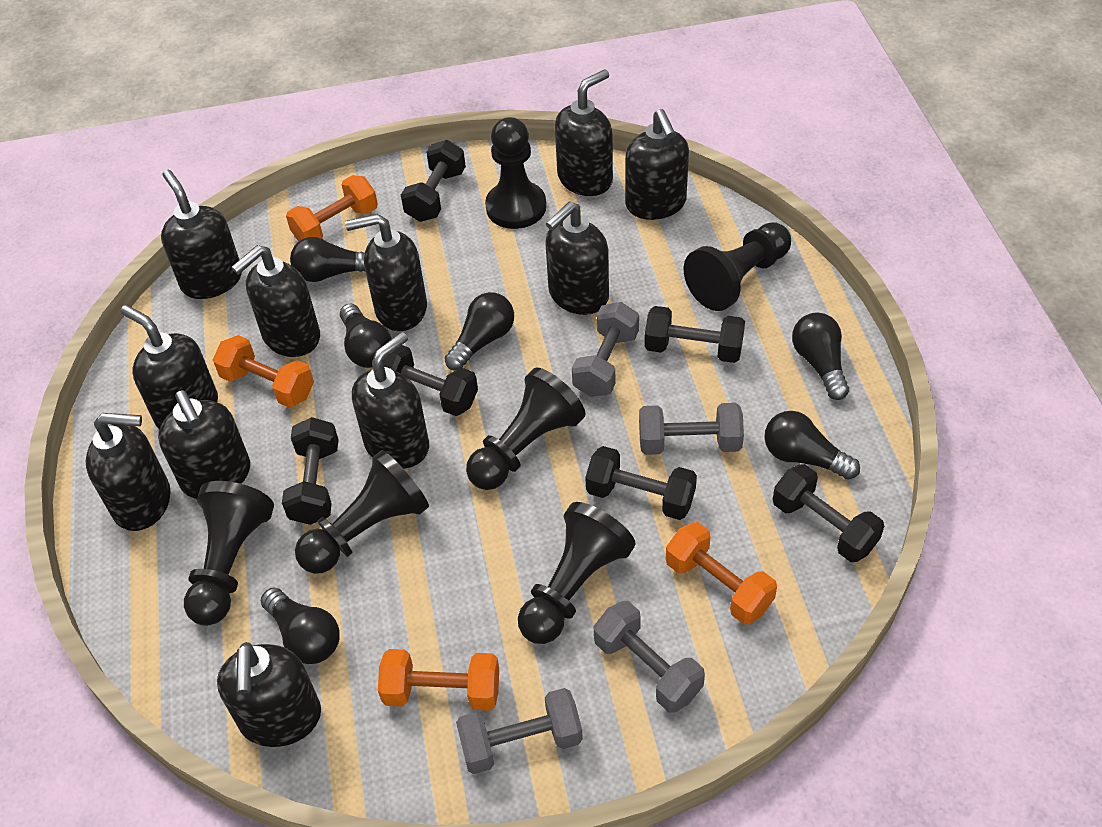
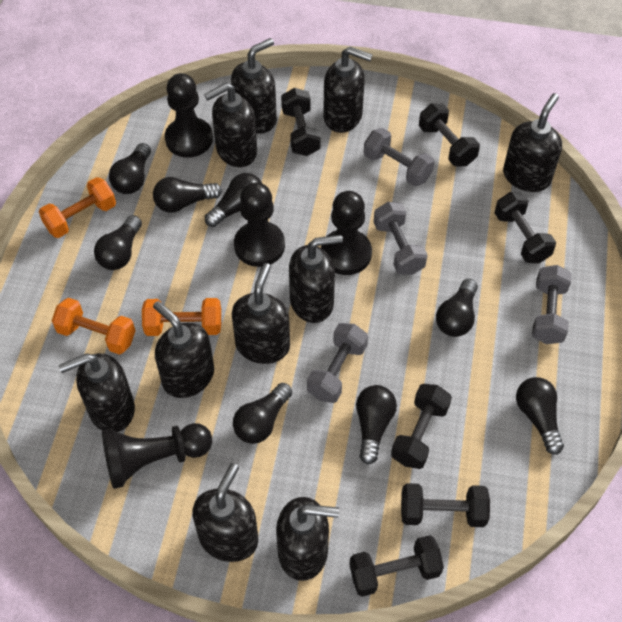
black light bulb: 6 -> 8
black pawn: 6 -> 4
black soap dispenser: 11 -> 10
orange dumbbell: 4 -> 3

